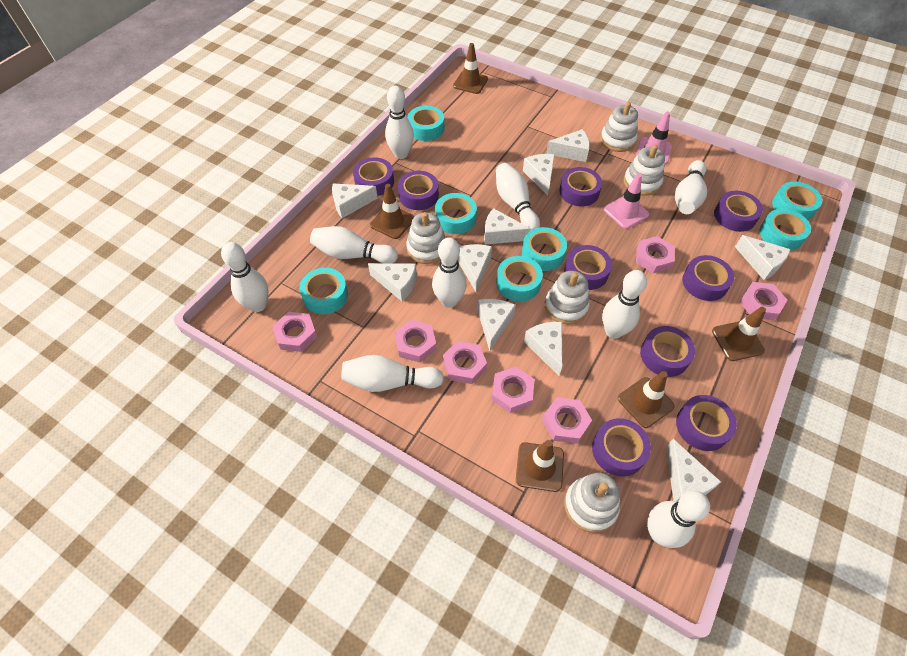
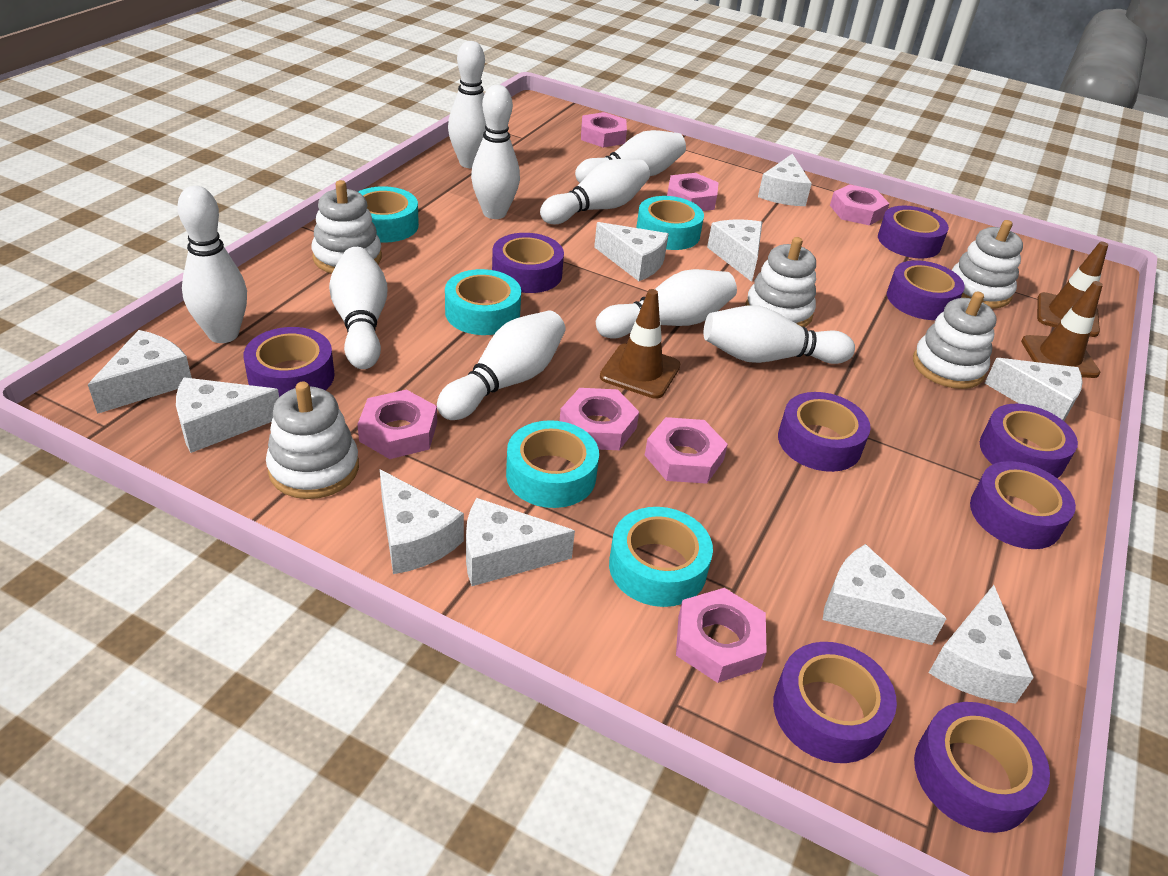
brown traffic cone: 5 -> 3
pink traffic cone: 2 -> 0
turquoise tape: 7 -> 5

